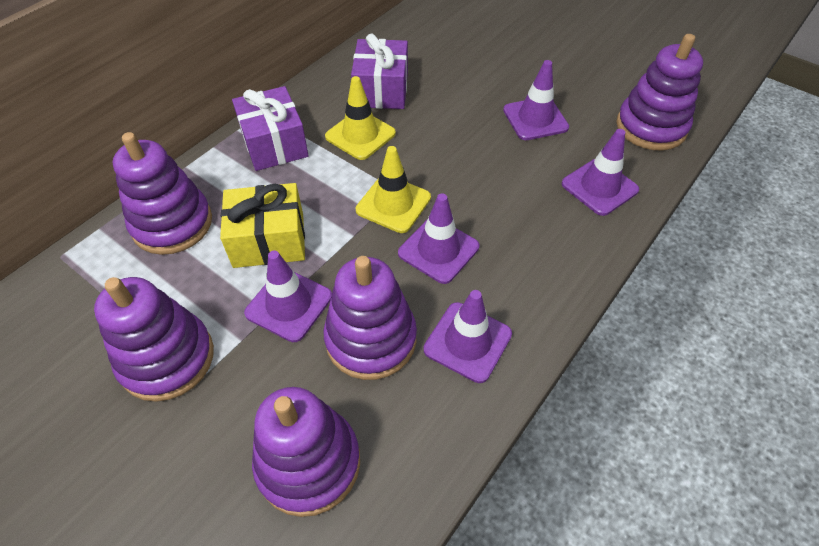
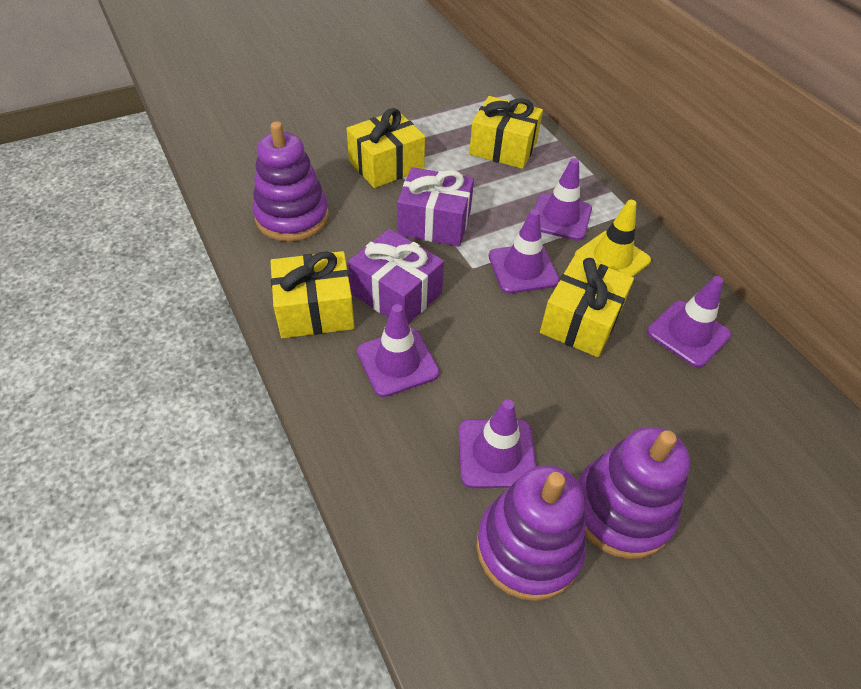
purple stacking toy: 5 -> 3
yellow gift: 1 -> 4
yellow traffic cone: 2 -> 1

